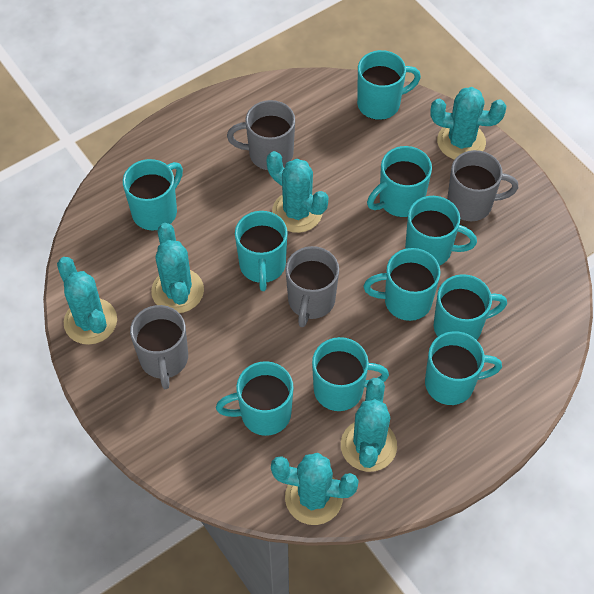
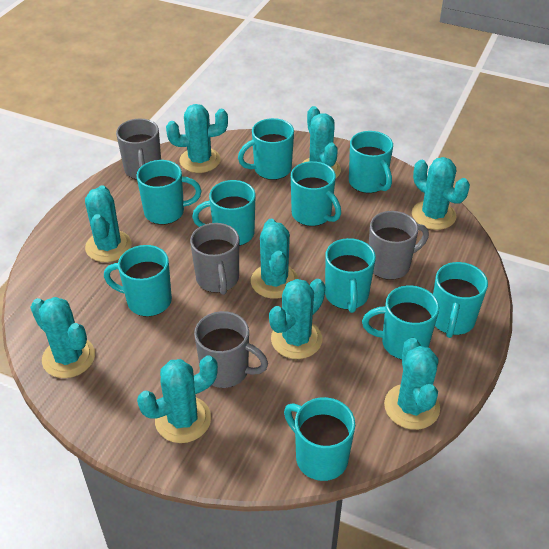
turquoise cactus: 6 -> 9

